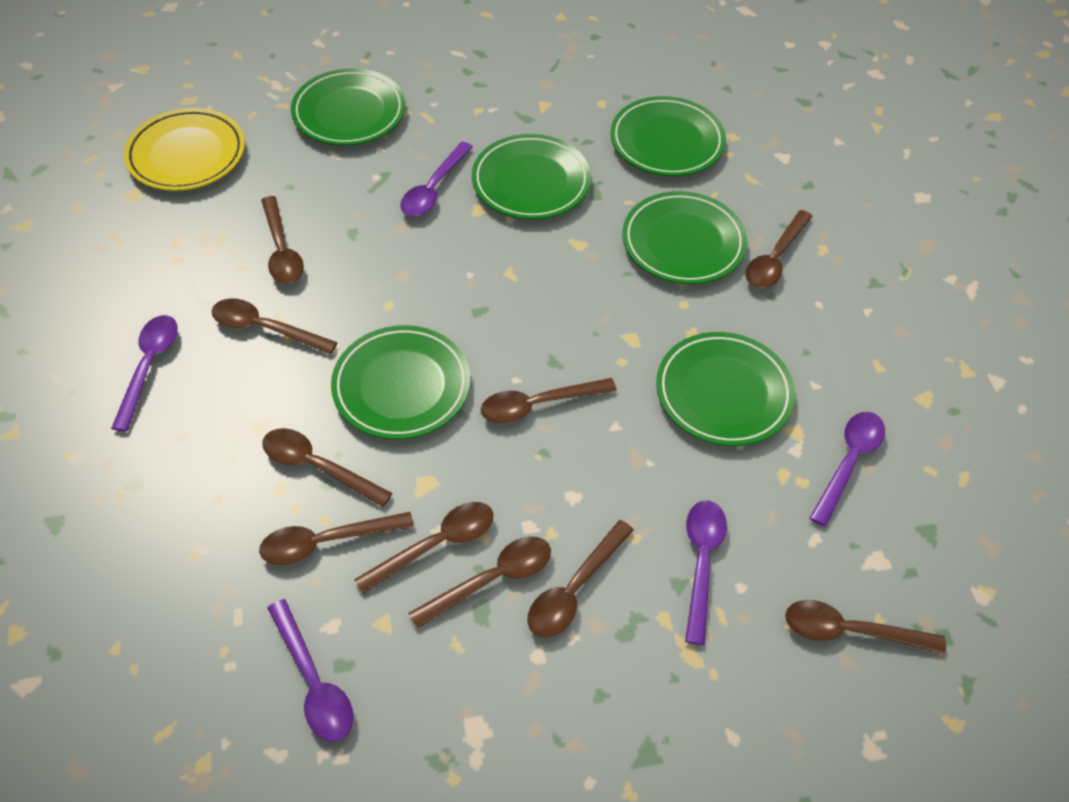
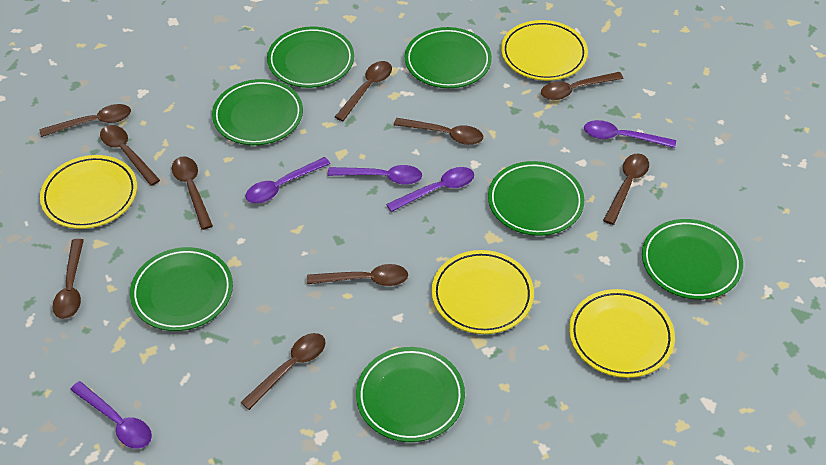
green plate: 6 -> 7
yellow plate: 1 -> 4

